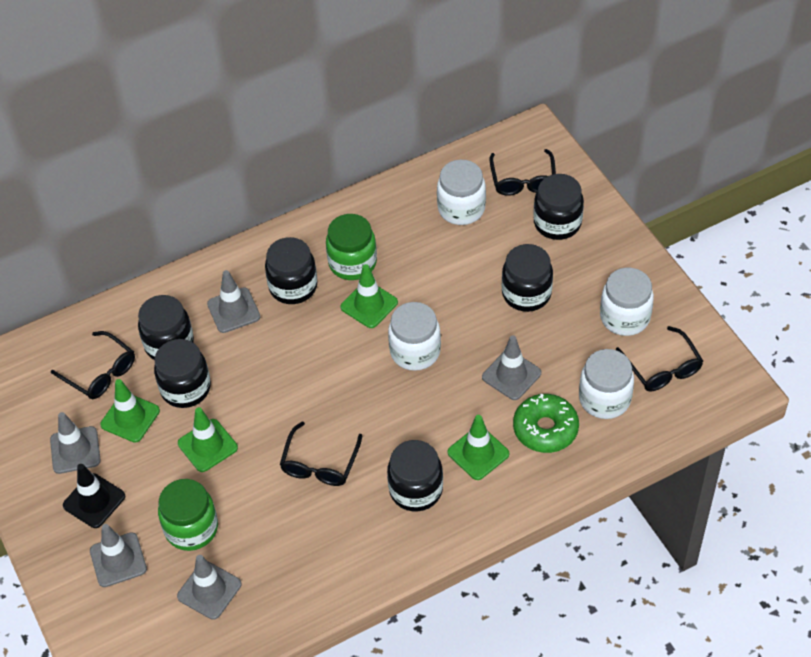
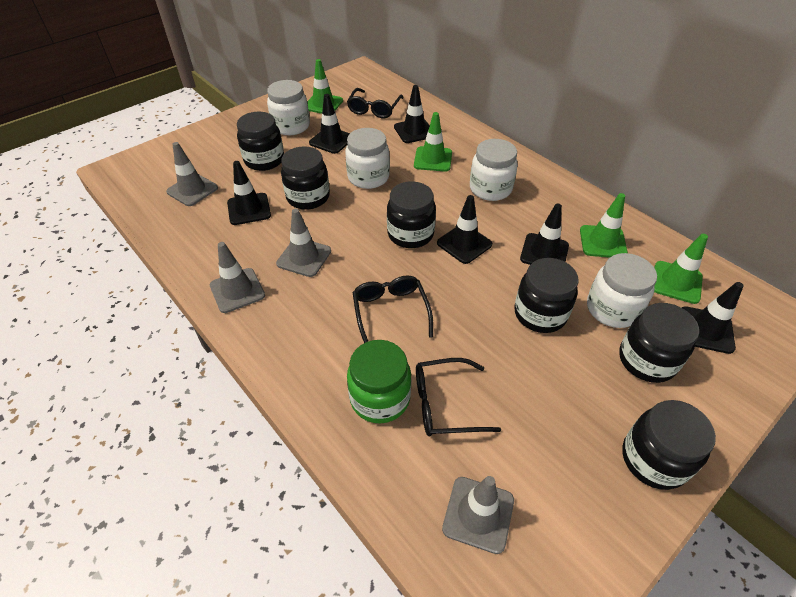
black glasses: 4 -> 3
black traffic cone: 1 -> 6
green donut: 1 -> 0
green jar: 2 -> 1
grey traffic cone: 5 -> 4

